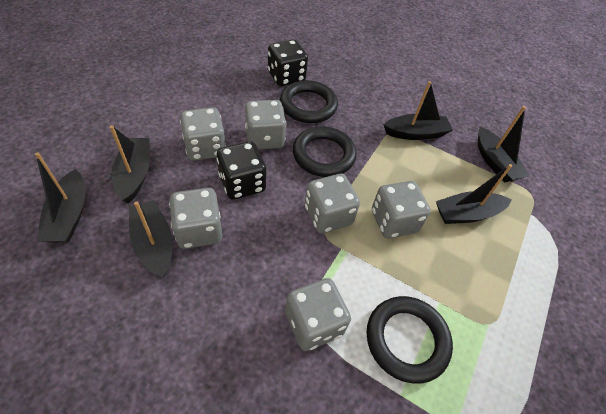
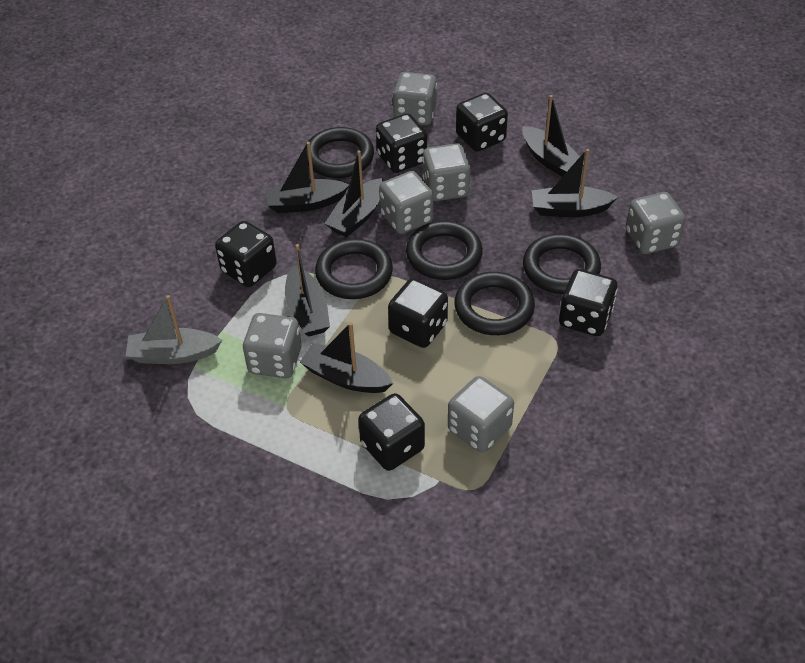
black dice: 2 -> 6
black ring: 3 -> 5
grey boat: 0 -> 1

